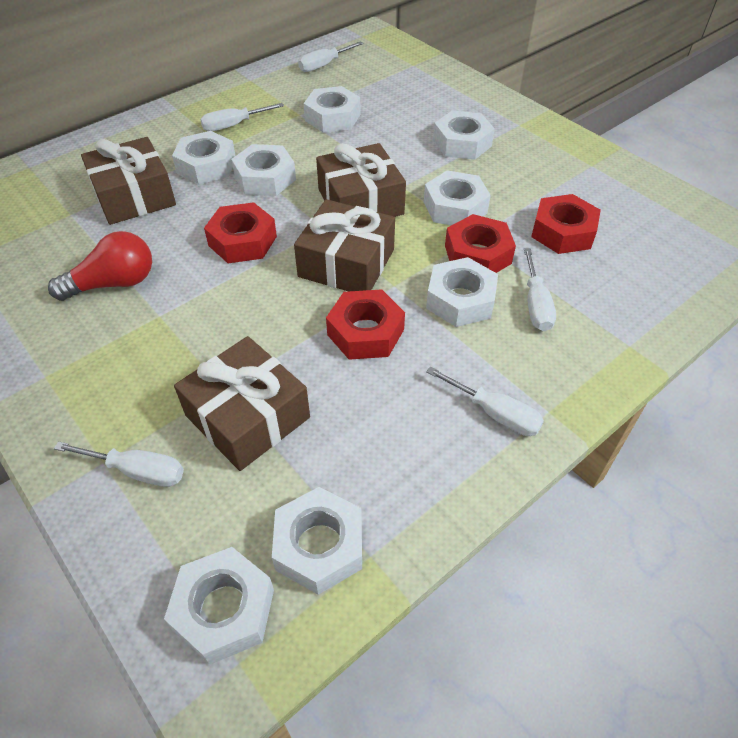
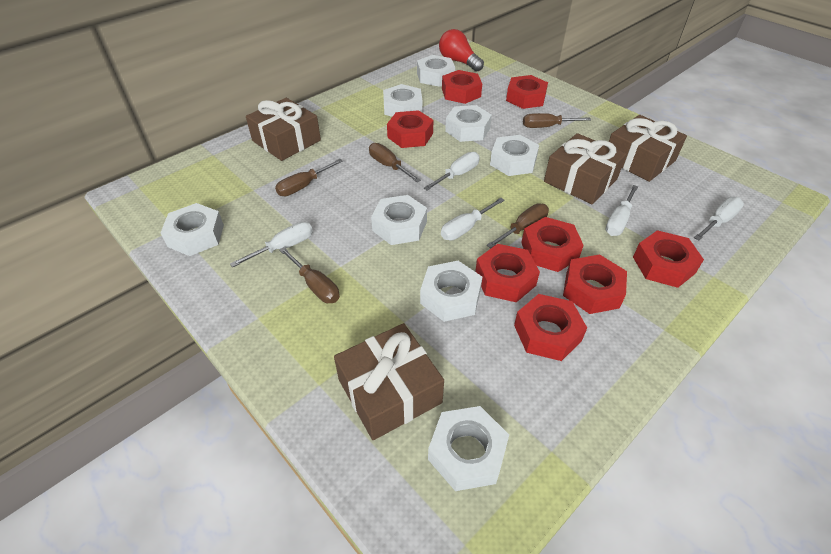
brown screwdriver: 0 -> 5
red nut: 4 -> 8

